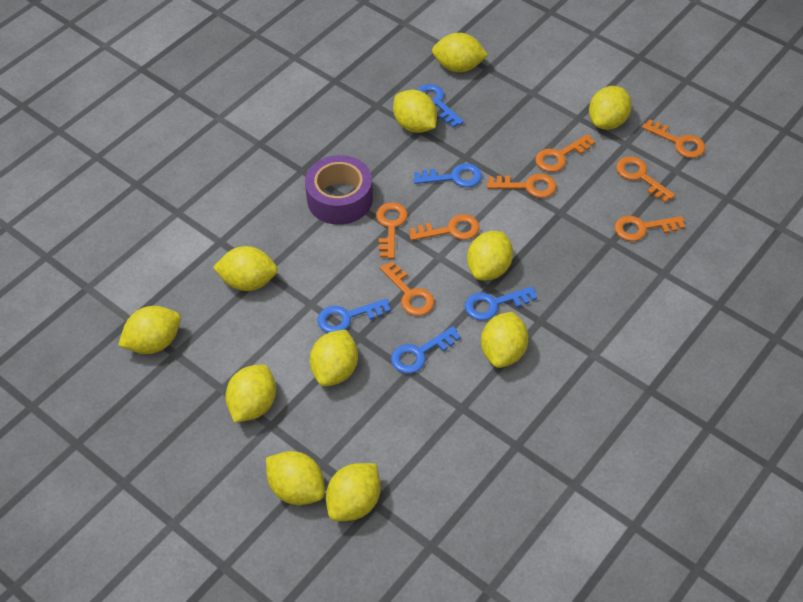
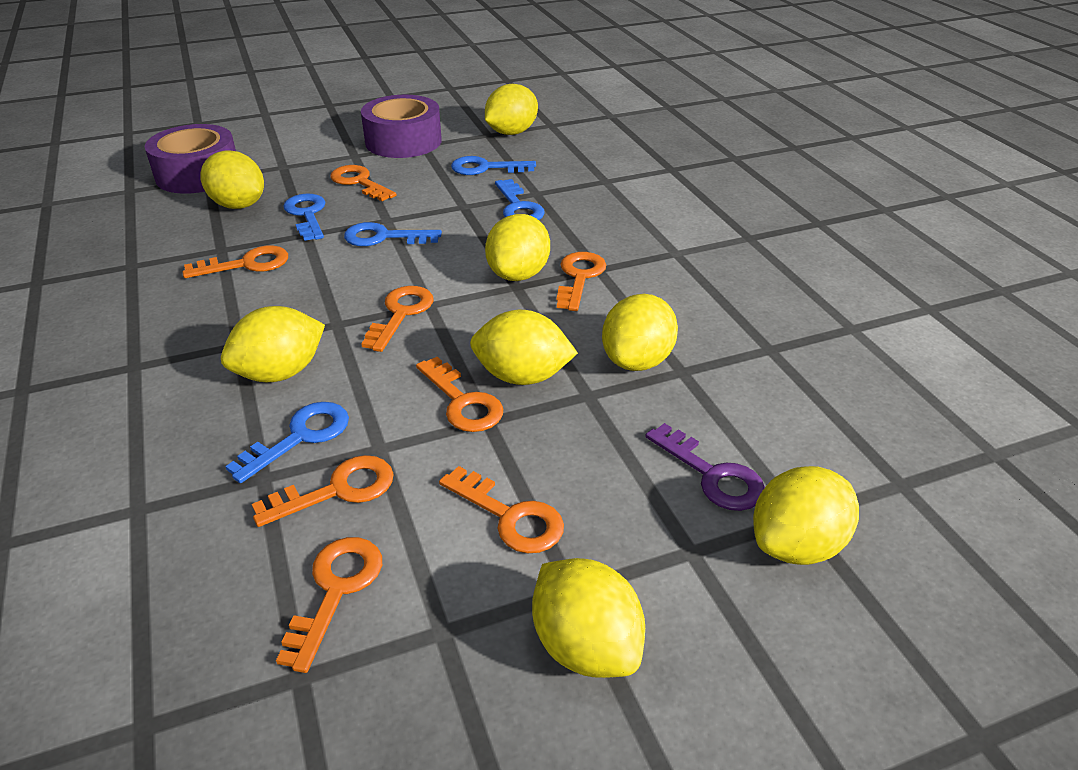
purple key: 0 -> 1
purple tape: 1 -> 2
yellow lemon: 11 -> 8

